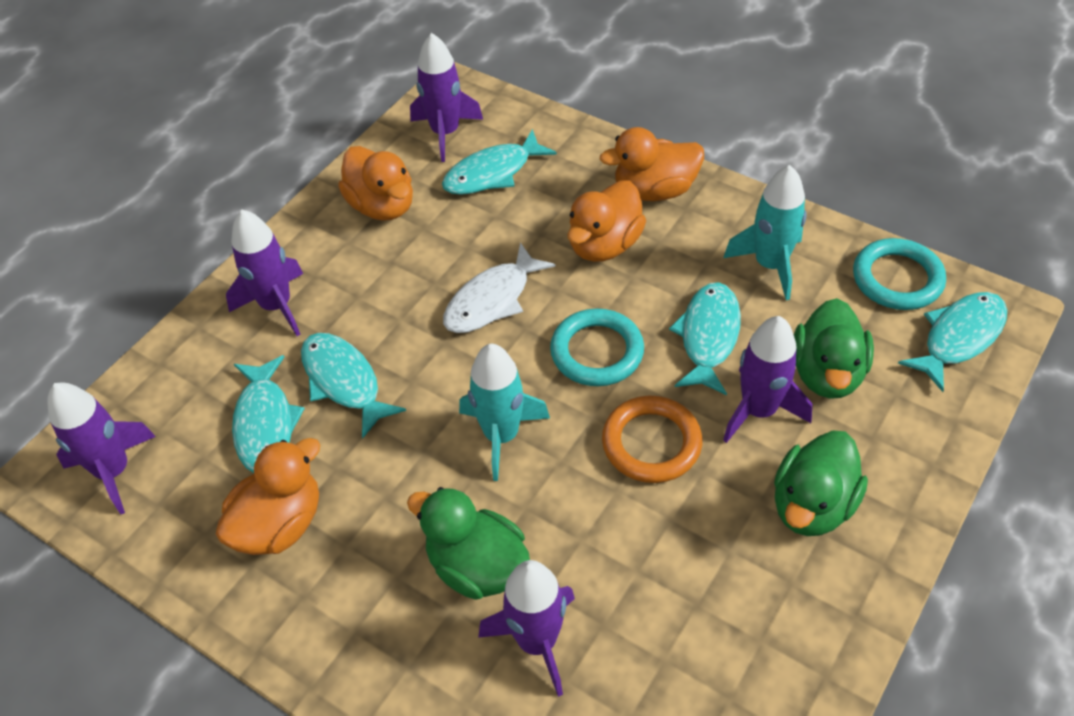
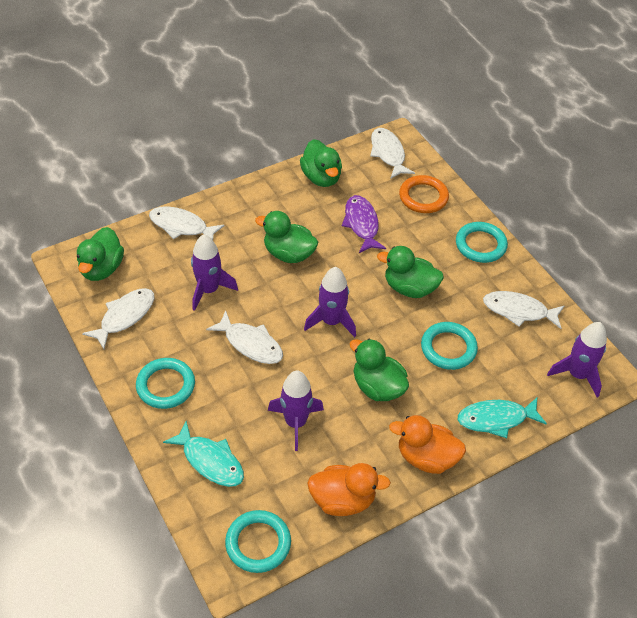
green duck: 3 -> 5
orange duck: 4 -> 2
purple fish: 0 -> 1
purple rocket: 5 -> 4
turquoise fish: 5 -> 2
turquoise ring: 2 -> 4
turquoise rocket: 2 -> 0
white fish: 1 -> 5

